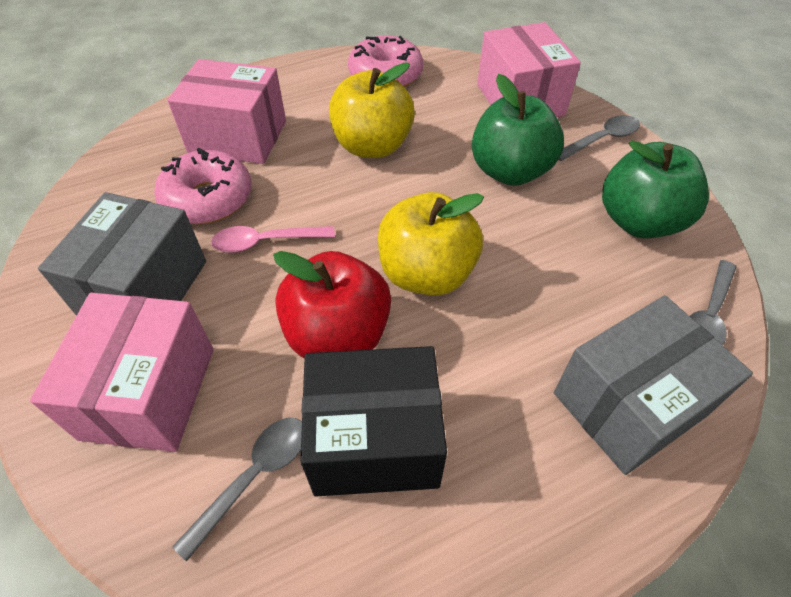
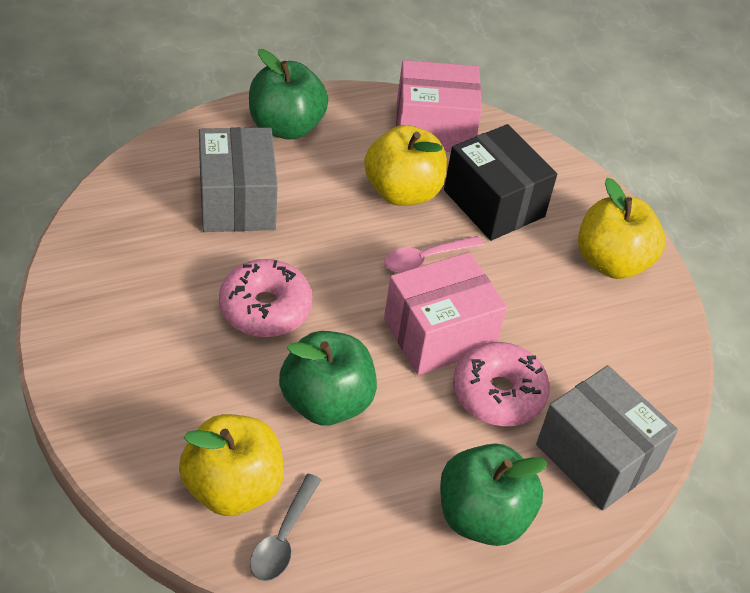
green apple: 2 -> 3
grey spoon: 3 -> 1
pink box: 3 -> 2
red apple: 1 -> 0
yellow apple: 2 -> 3

